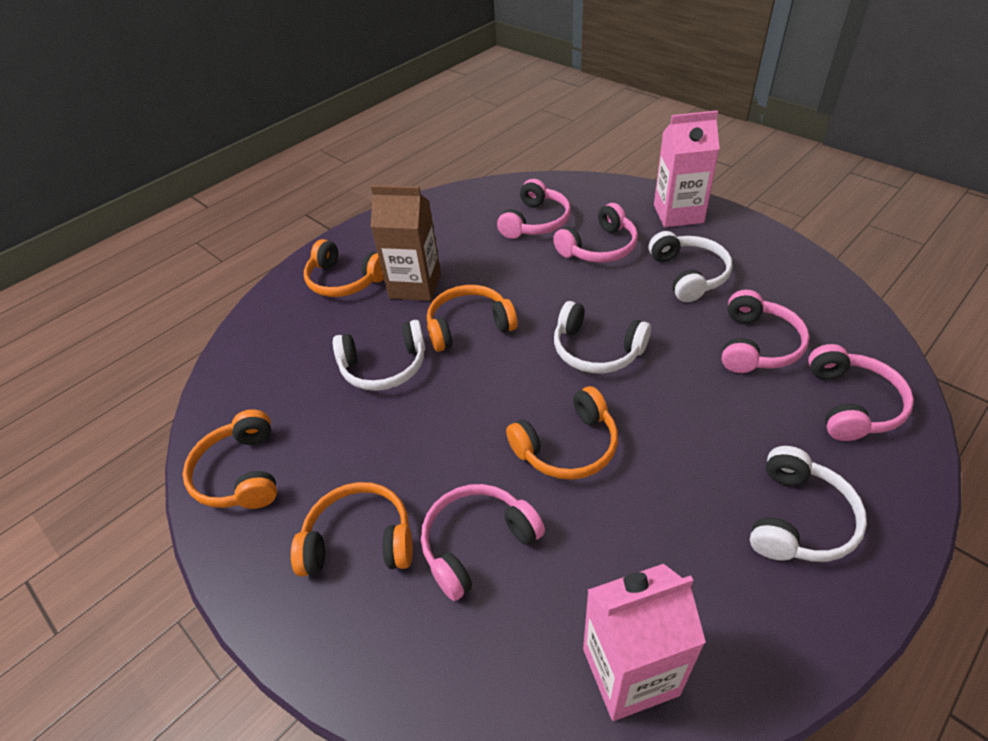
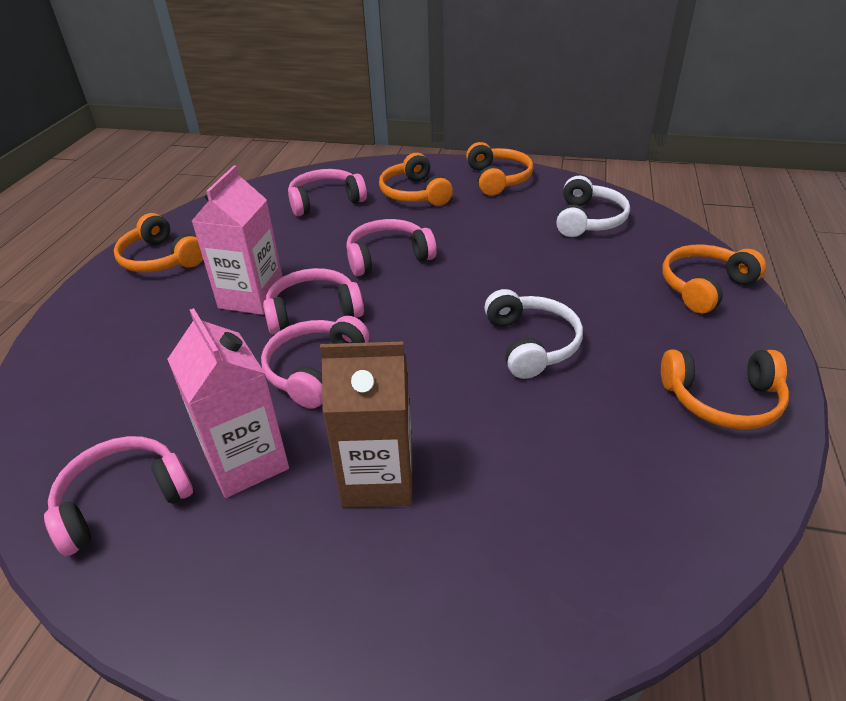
white headphones: 4 -> 2

